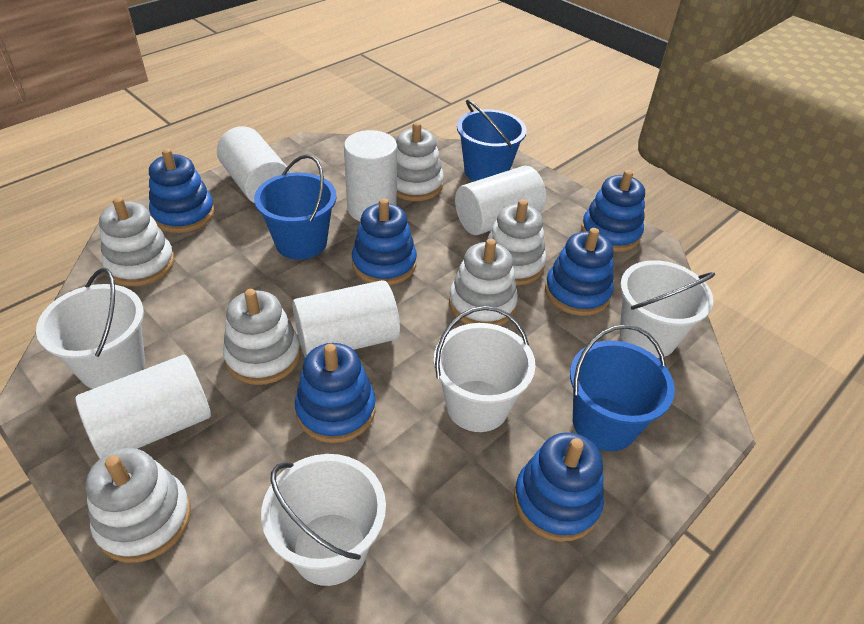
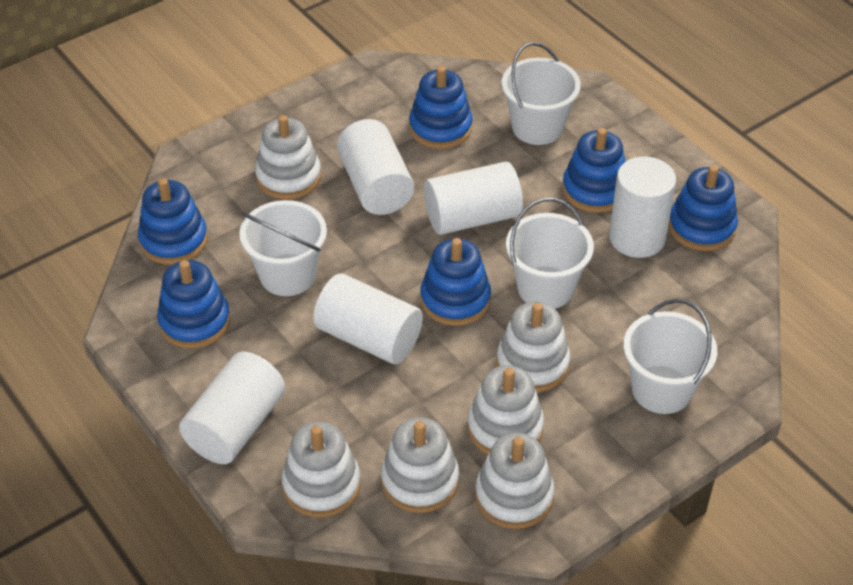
blue bucket: 3 -> 0

